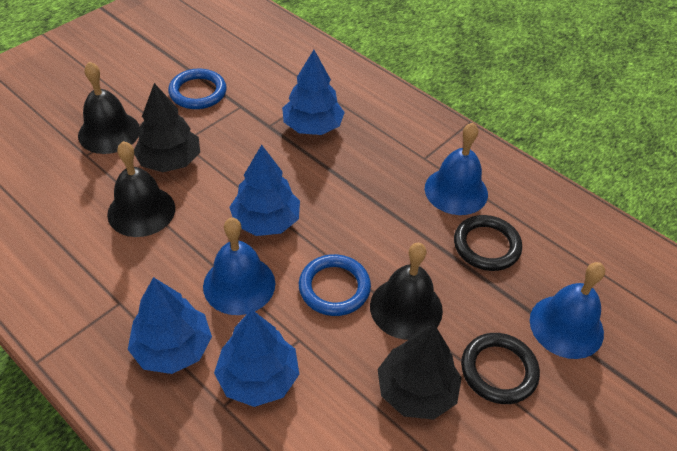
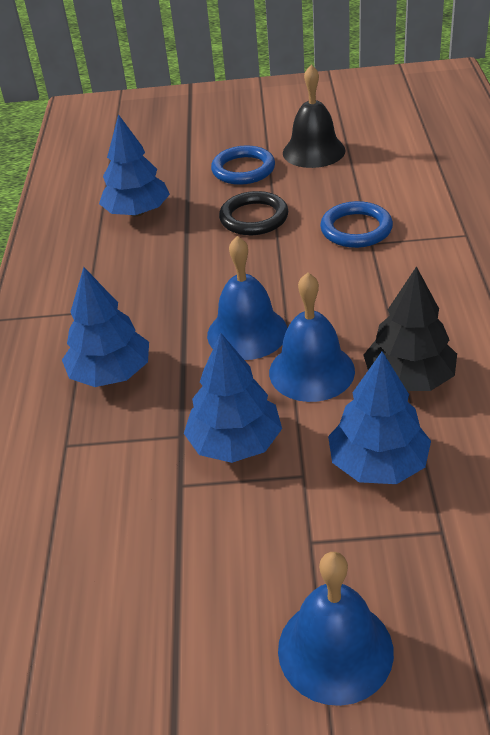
black bell: 3 -> 1
black ring: 2 -> 1
black tree: 2 -> 1

